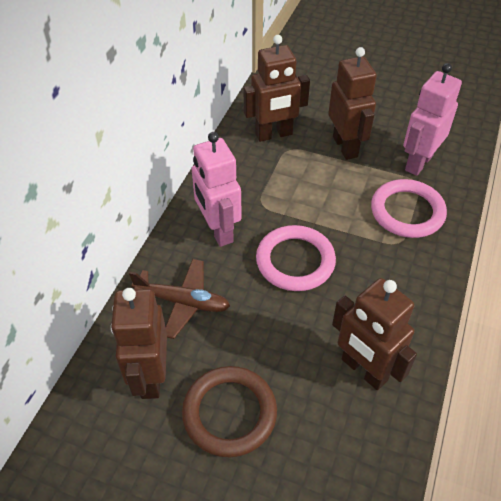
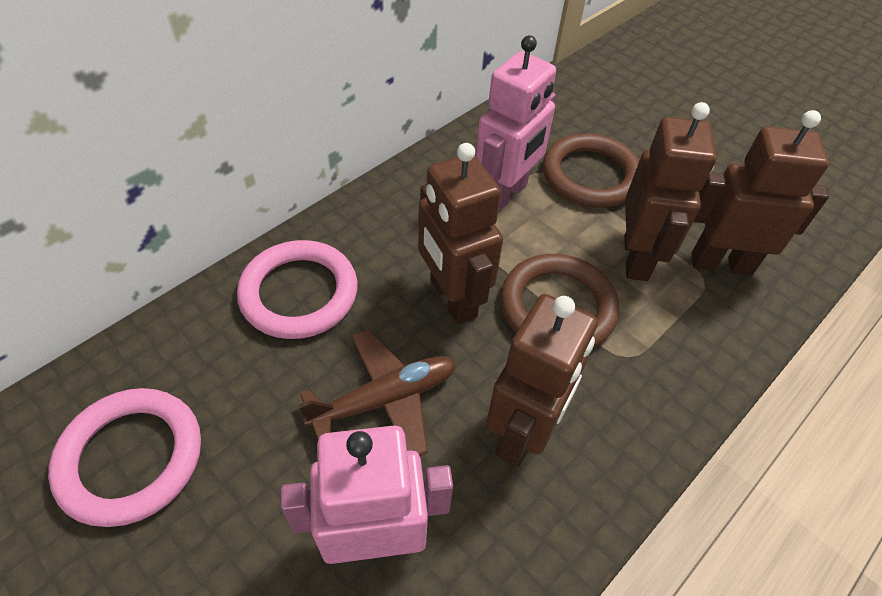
brown ring: 1 -> 2

